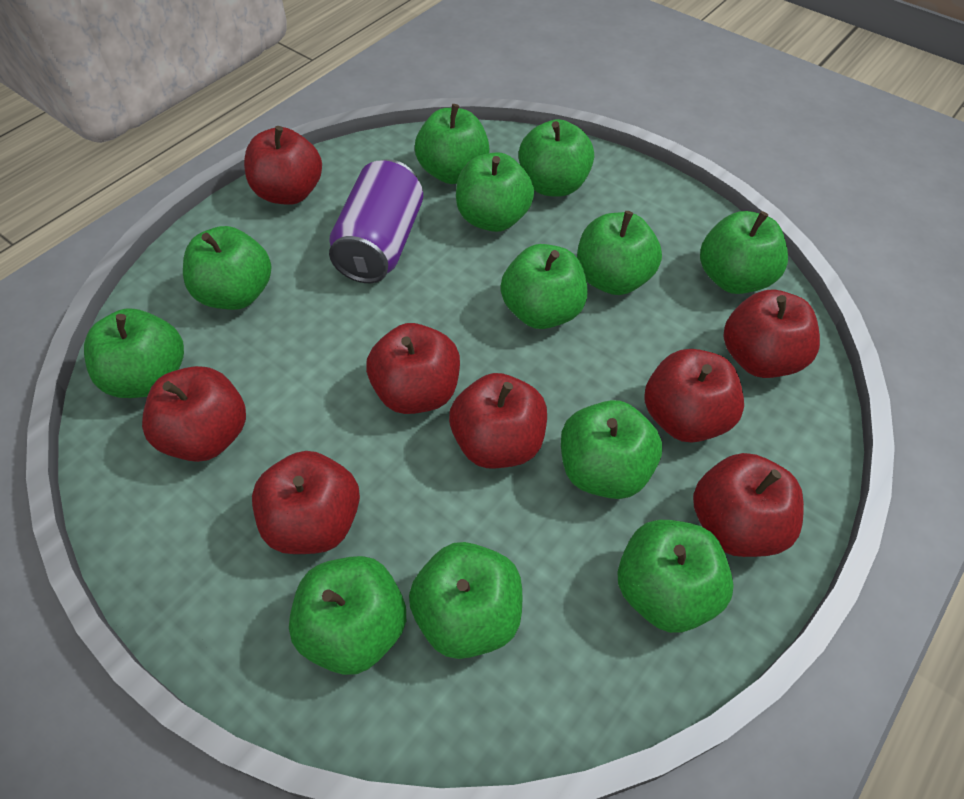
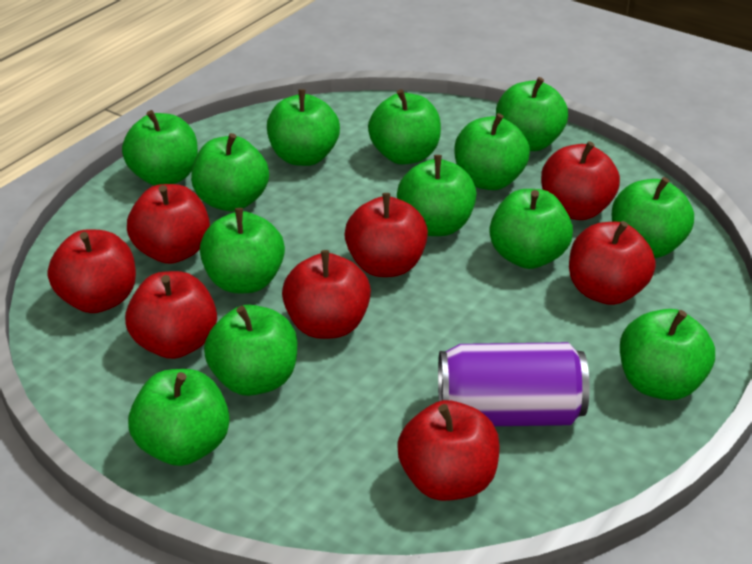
green apple: 12 -> 13

